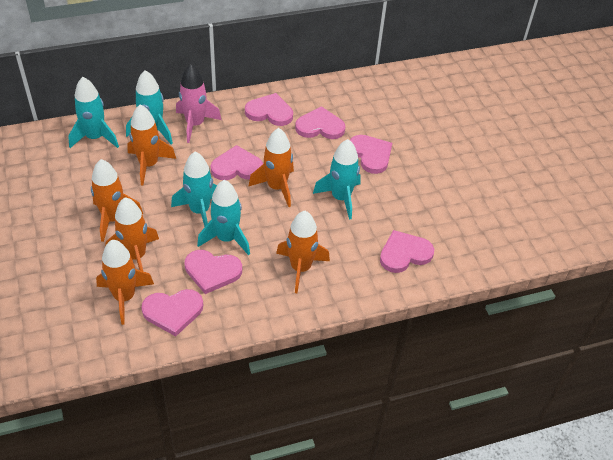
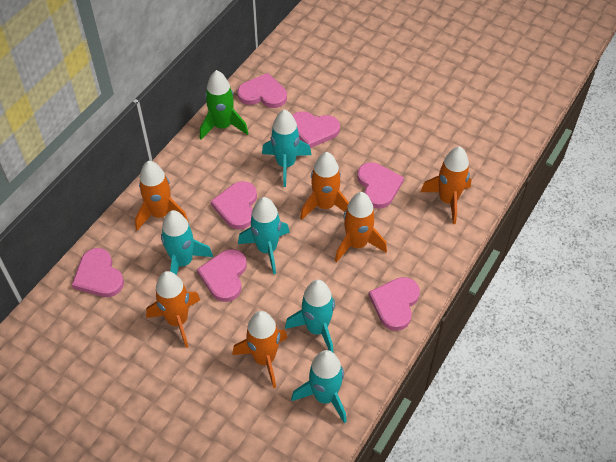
green rocket: 0 -> 1
pink rocket: 1 -> 0

